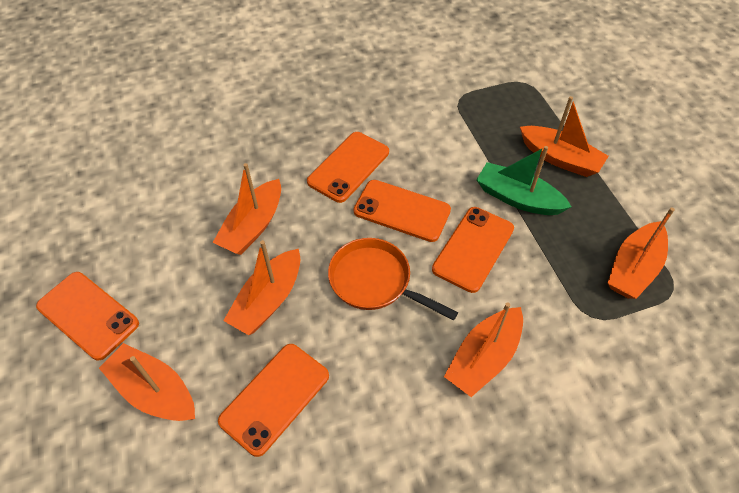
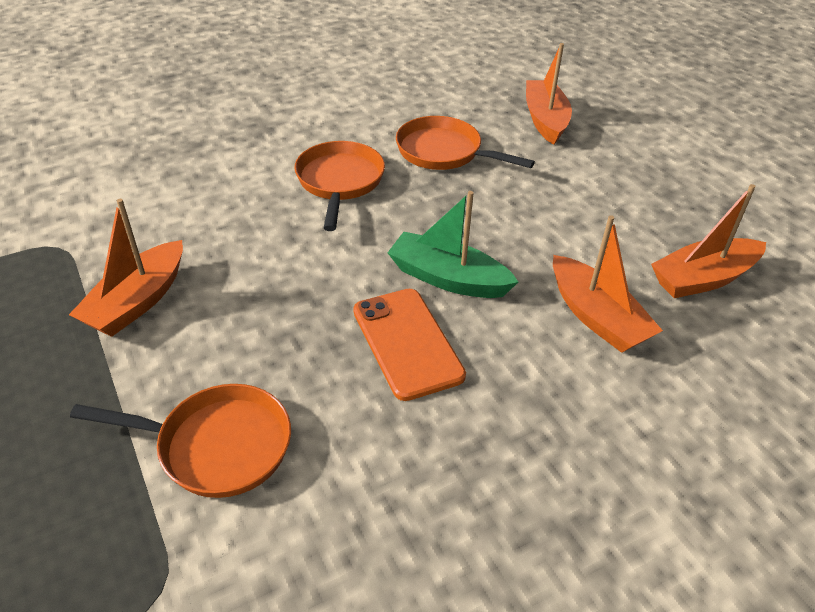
orange boat: 6 -> 4
orange pan: 1 -> 3
orange phone: 5 -> 1

